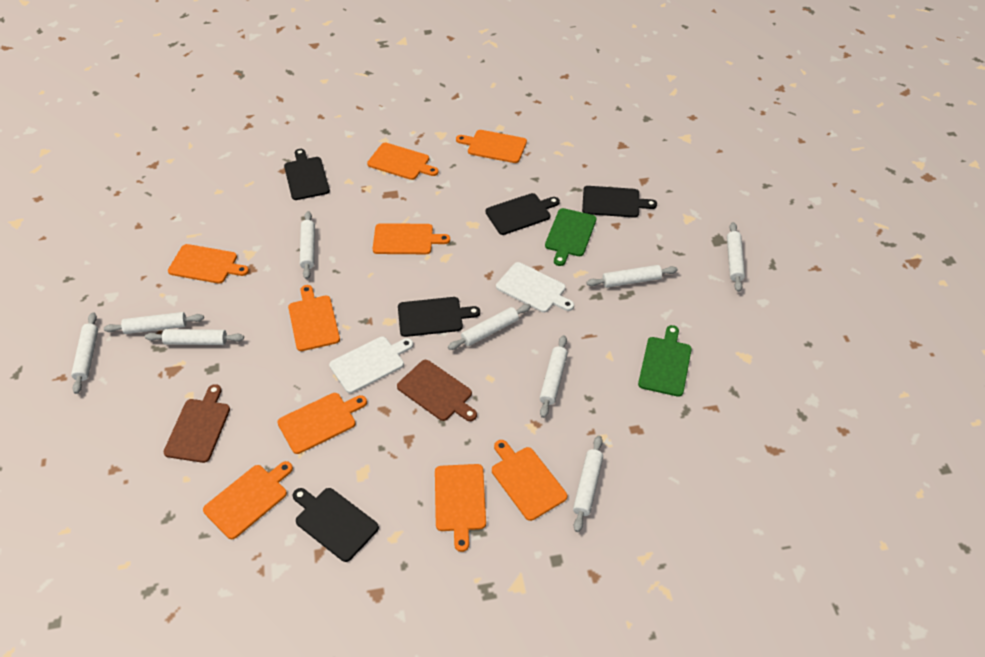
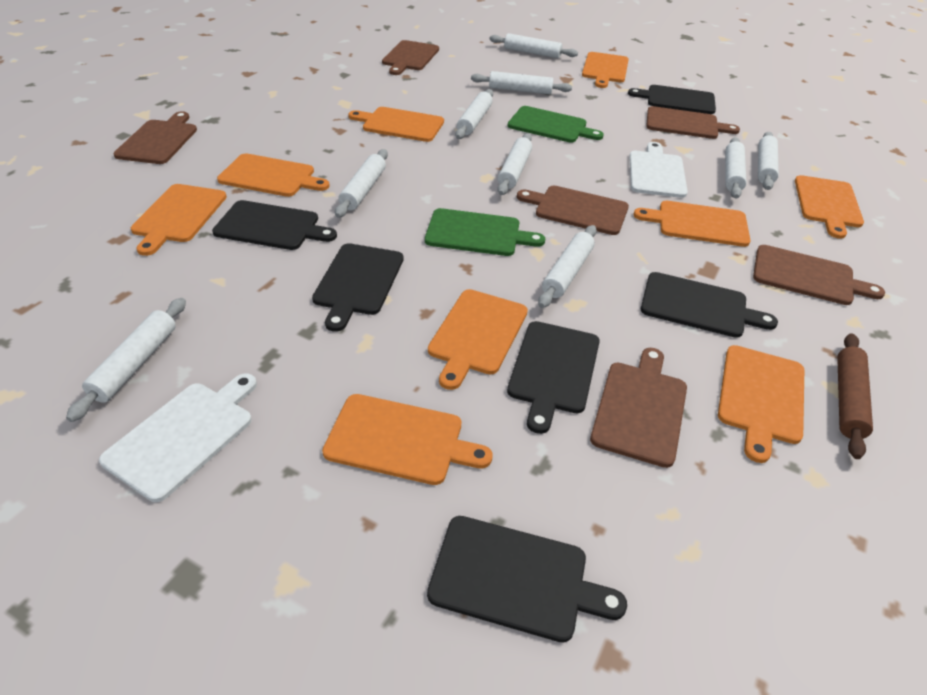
black cutting board: 5 -> 6
brown cutting board: 2 -> 6
brown rolling pin: 0 -> 1

